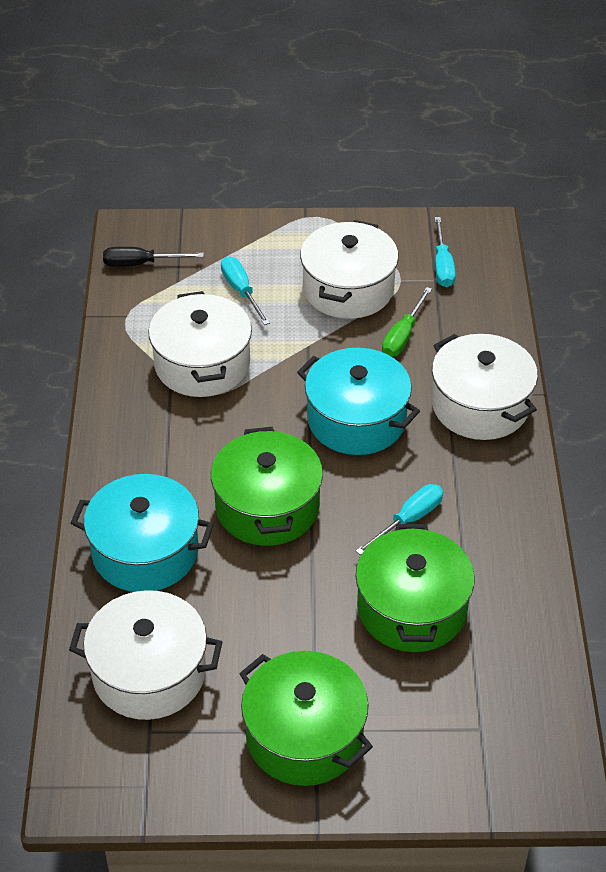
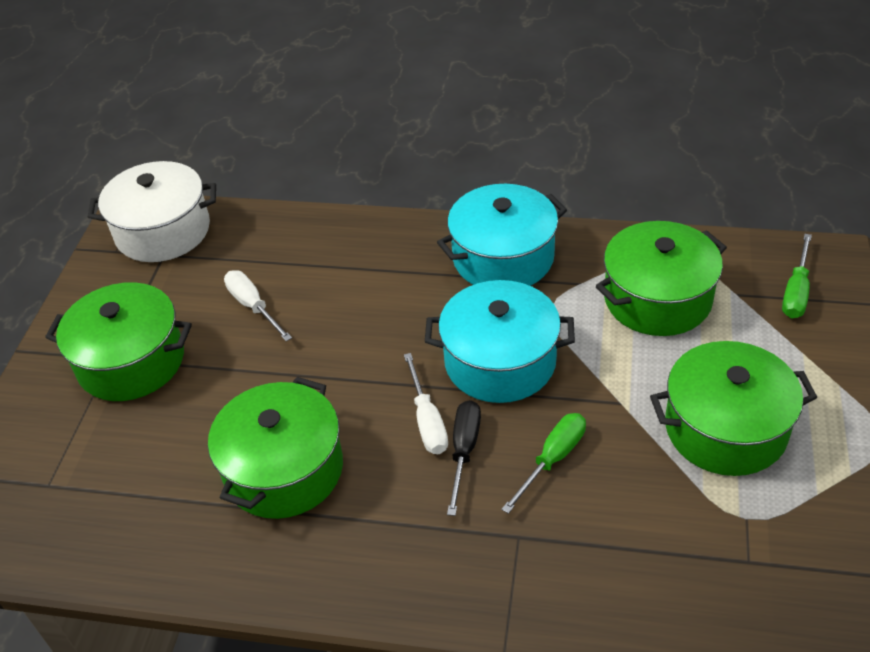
green pot: 3 -> 4
green screwdriver: 1 -> 2
turquoise screwdriver: 3 -> 0
white pot: 4 -> 1
white screwdriver: 0 -> 2

